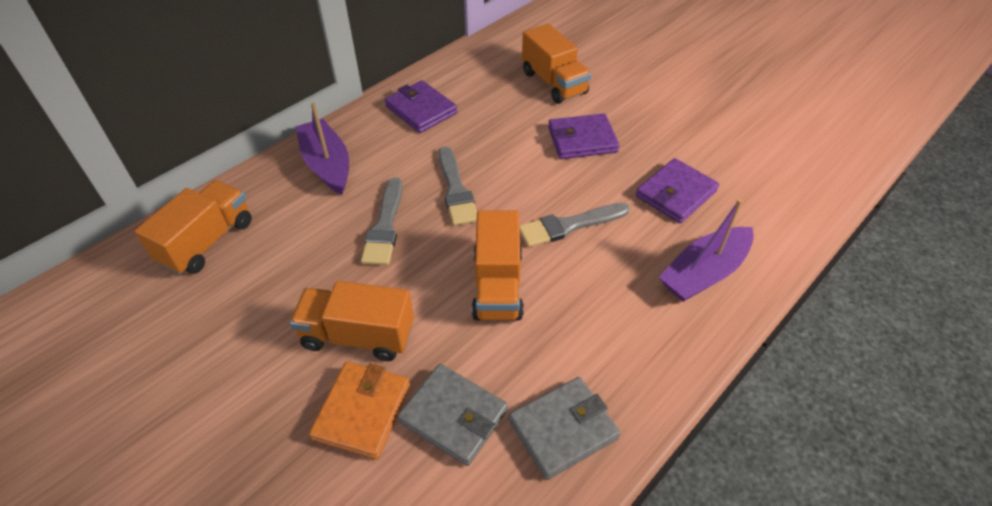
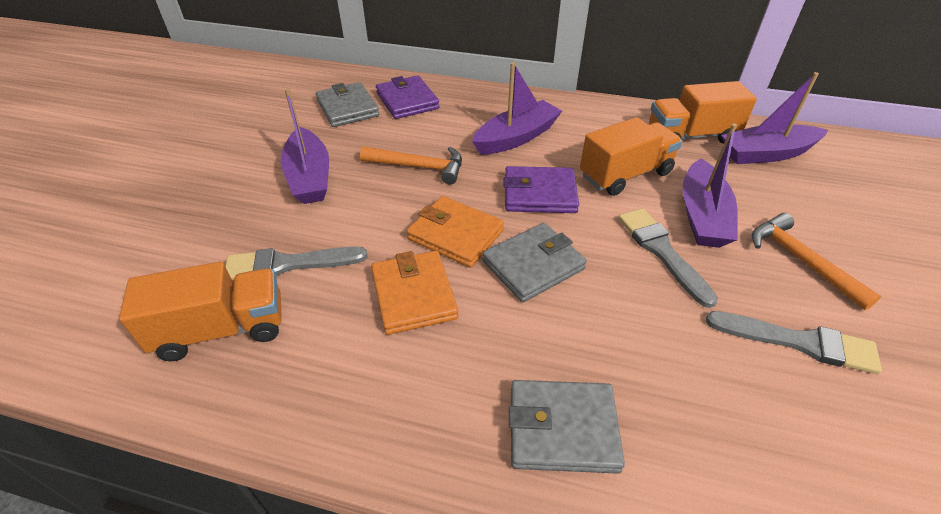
grey wallet: 2 -> 3
orange hammer: 0 -> 2
orange truck: 4 -> 3
orange wallet: 1 -> 2
purple boat: 2 -> 4
purple wallet: 3 -> 2

